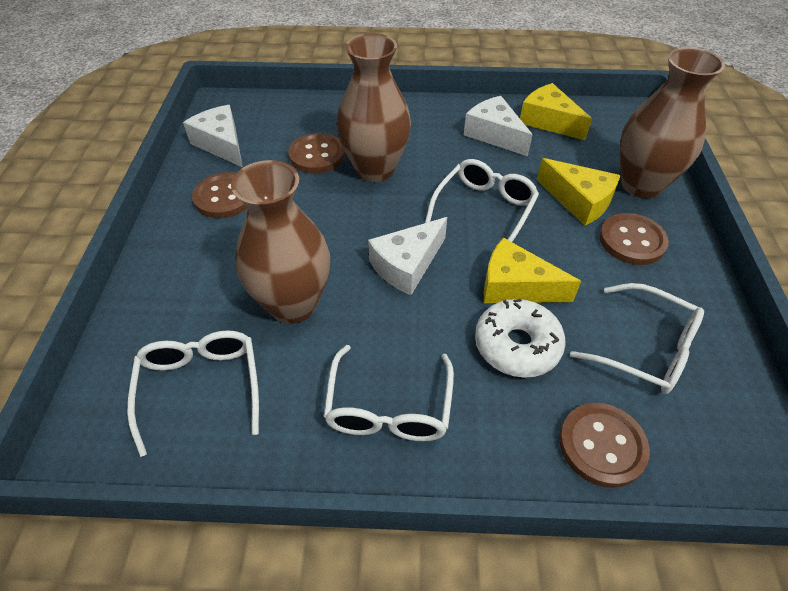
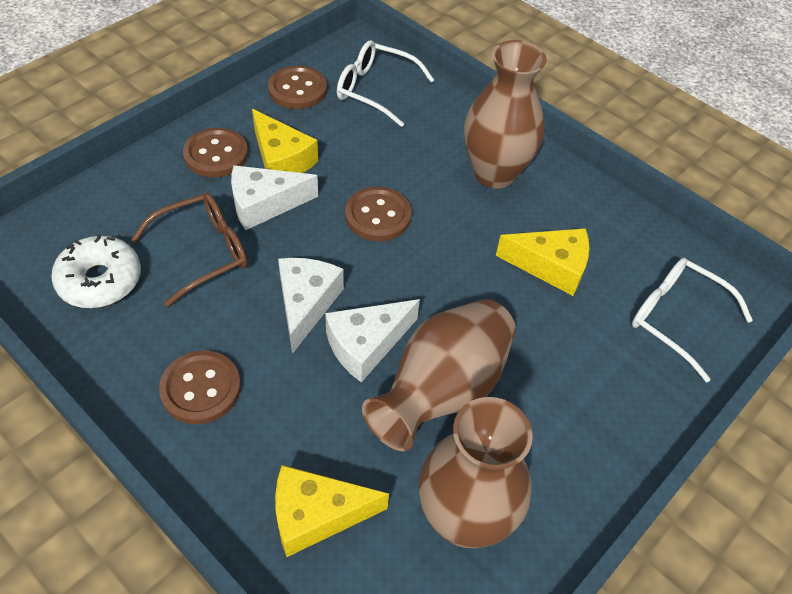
brown glasses: 0 -> 1
white glasses: 4 -> 2

